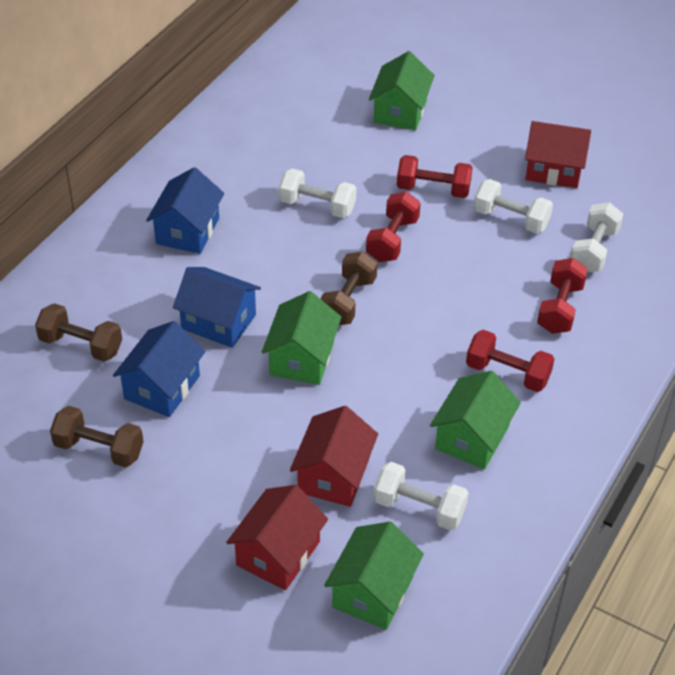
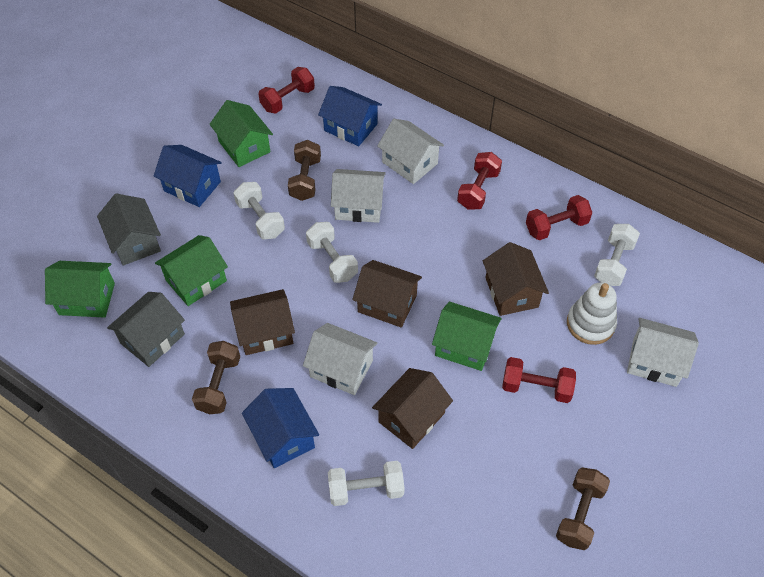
brown house: 0 -> 4
grey house: 0 -> 2
red house: 3 -> 0
white house: 0 -> 4
white stacking toy: 0 -> 1

